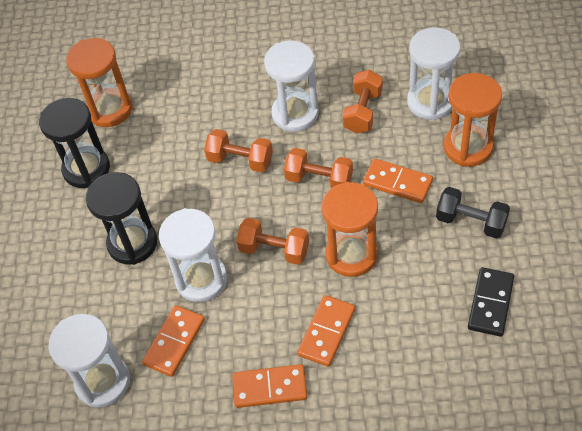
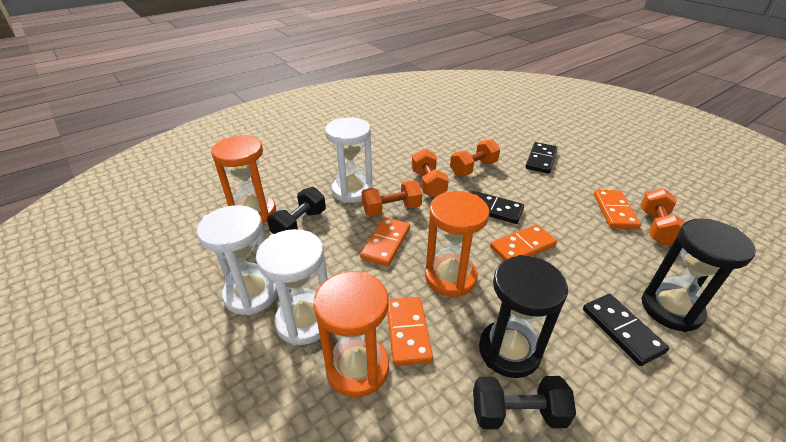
black domino: 1 -> 3
black dumbbell: 1 -> 2
white hourglass: 4 -> 3

